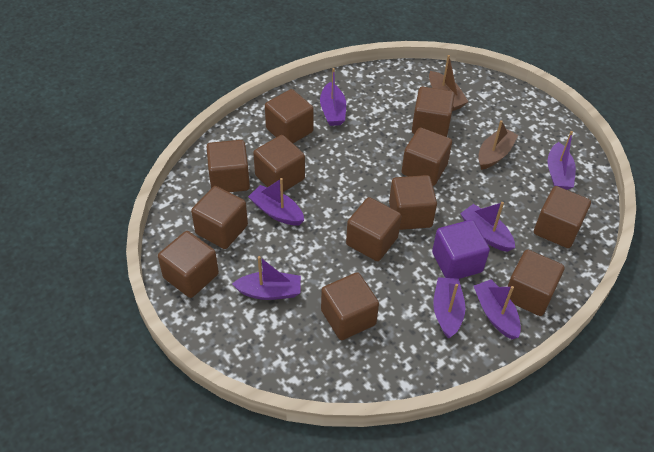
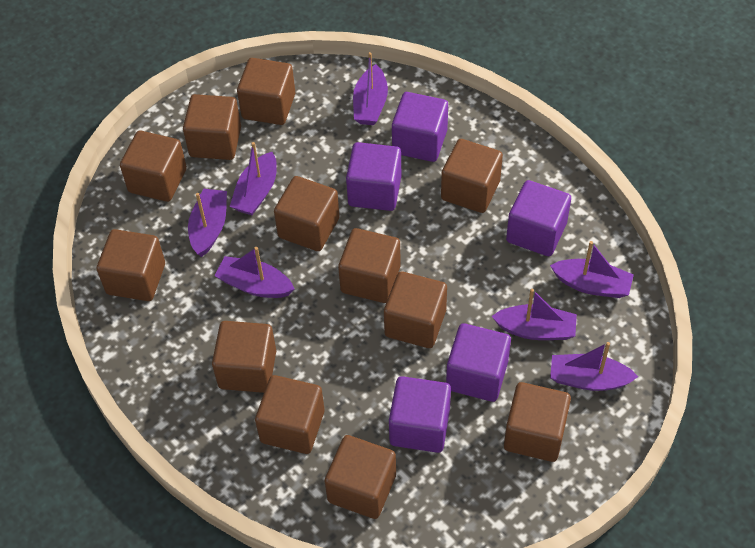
brown boat: 2 -> 0
purple cube: 1 -> 5

